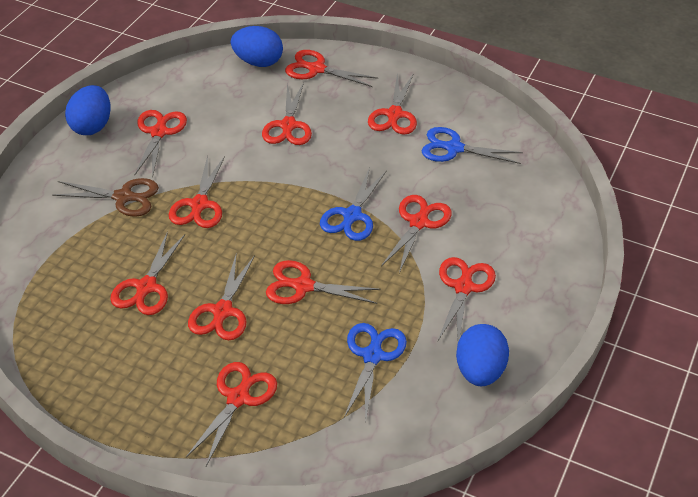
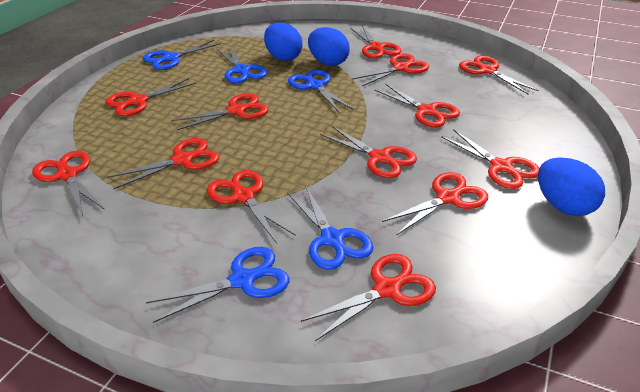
blue scissors: 3 -> 5
brown scissors: 1 -> 0
red scissors: 11 -> 13

